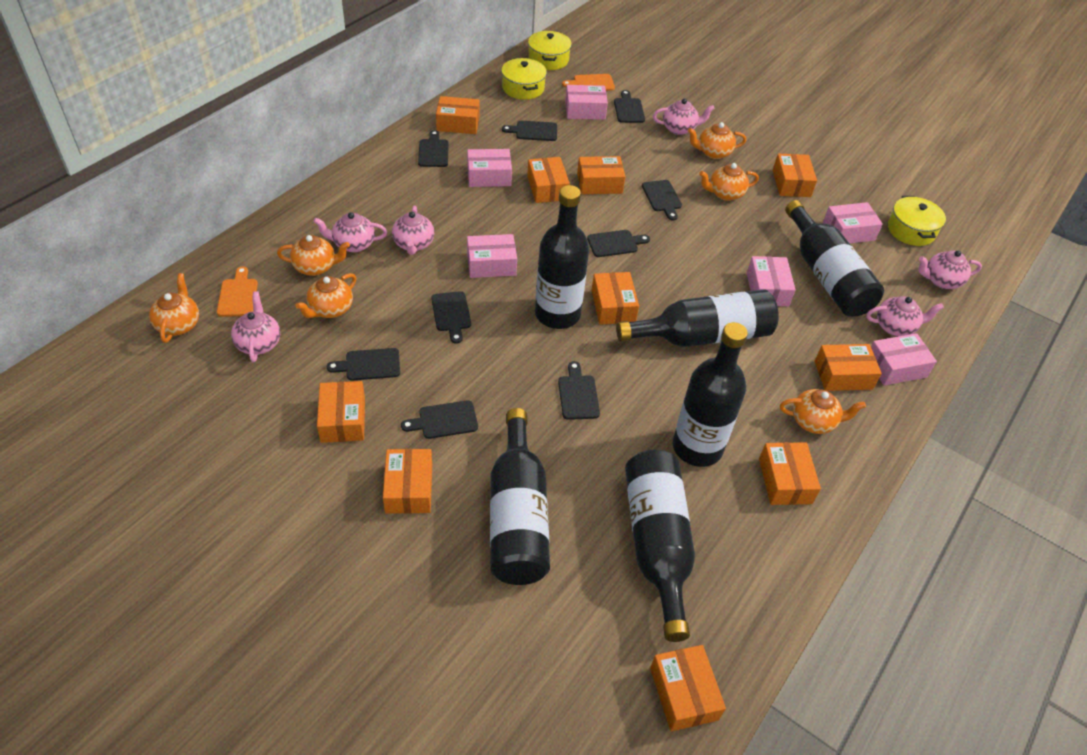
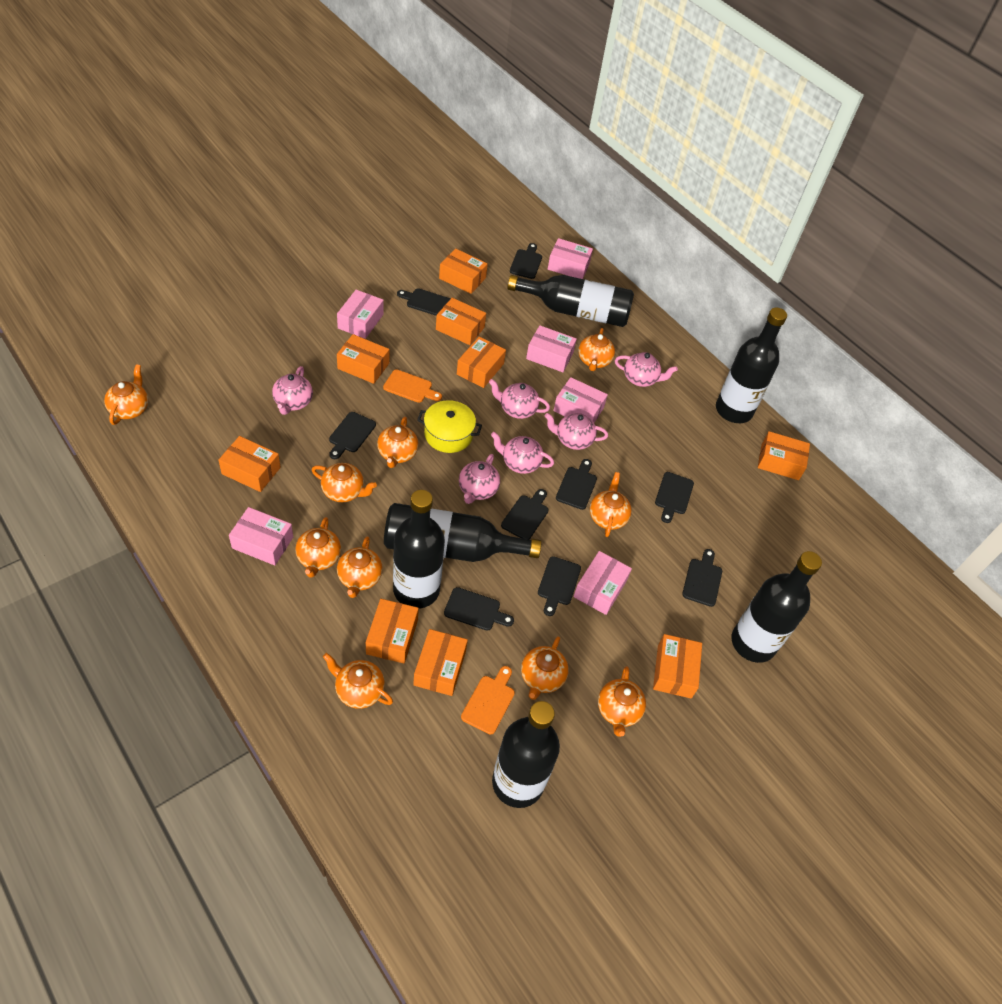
orange box: 10 -> 9
orange teapot: 6 -> 10
yellow pot: 3 -> 1

